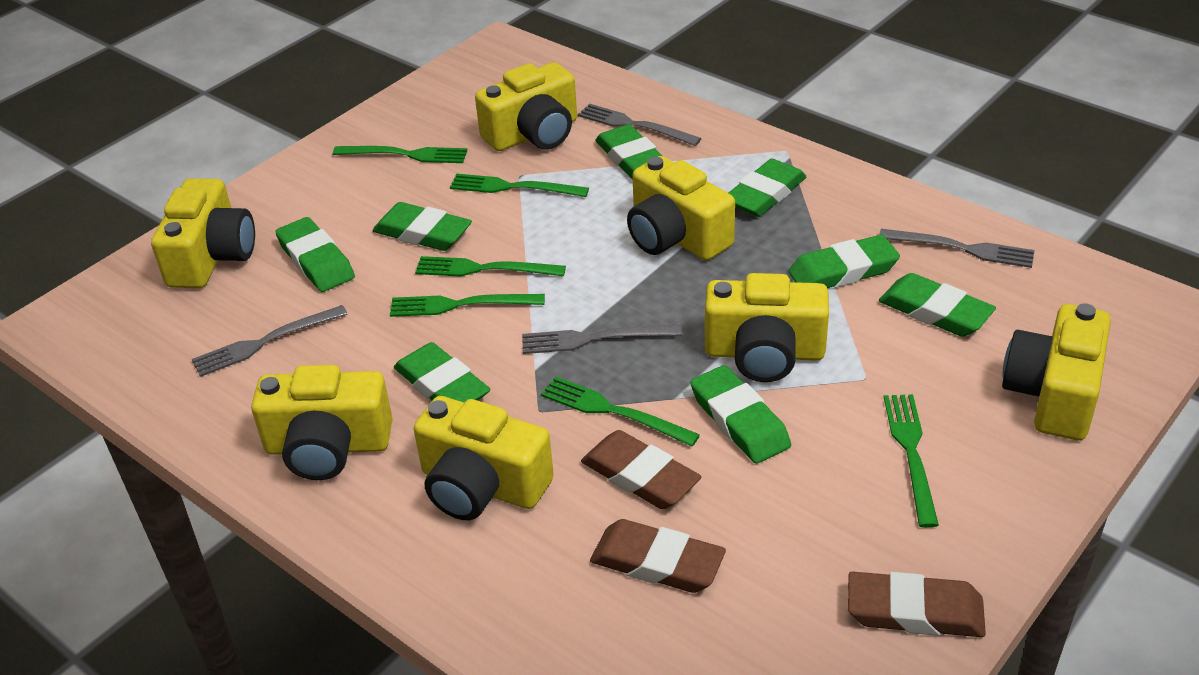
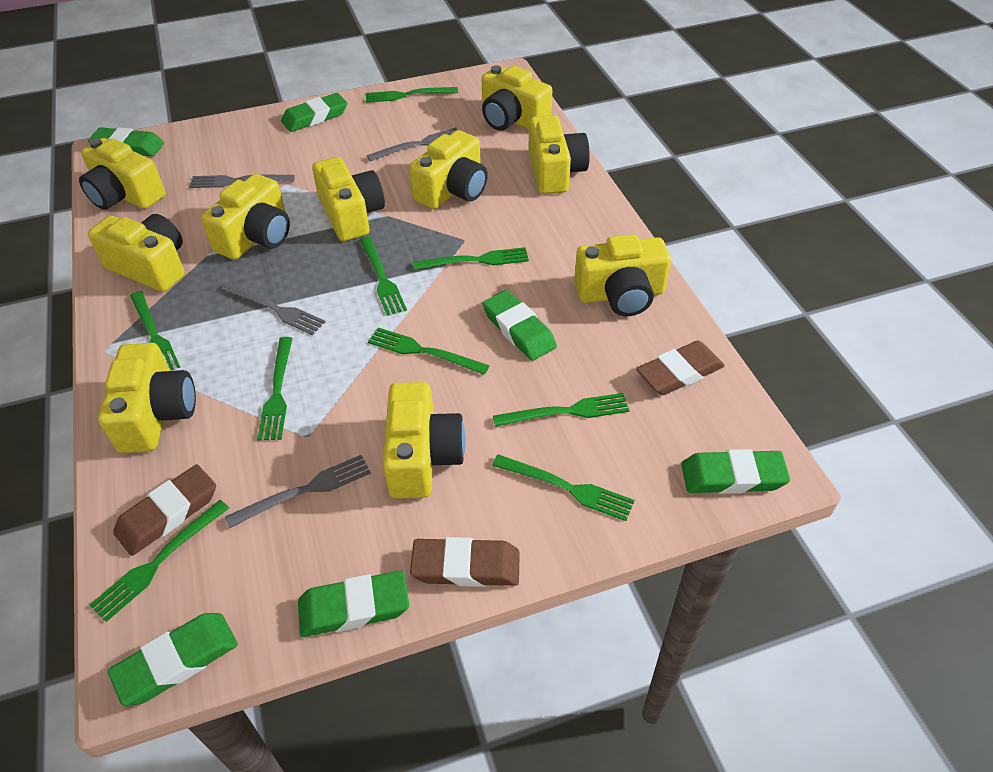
green eraser: 8 -> 6
green fork: 6 -> 9
yellow camera: 7 -> 10

